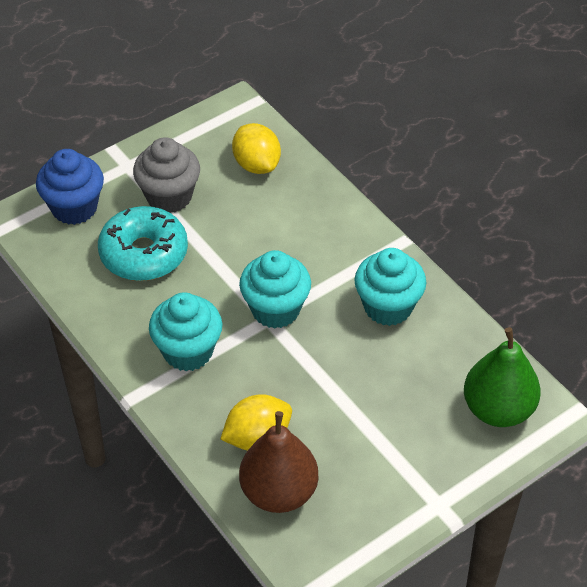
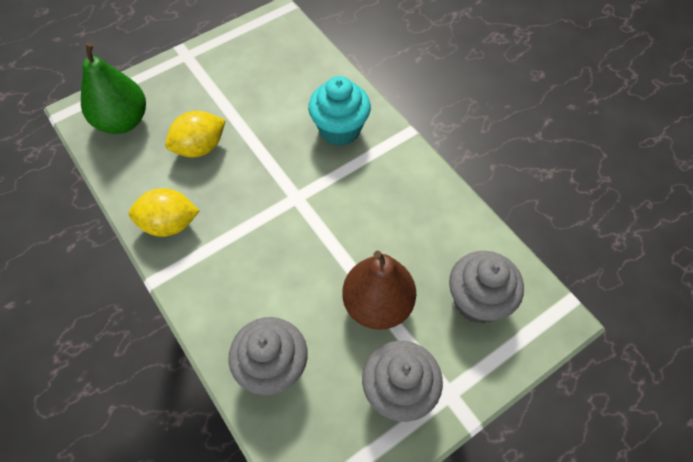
blue cupcake: 1 -> 0
grey cupcake: 1 -> 3
turquoise cupcake: 3 -> 1
turquoise donut: 1 -> 0

